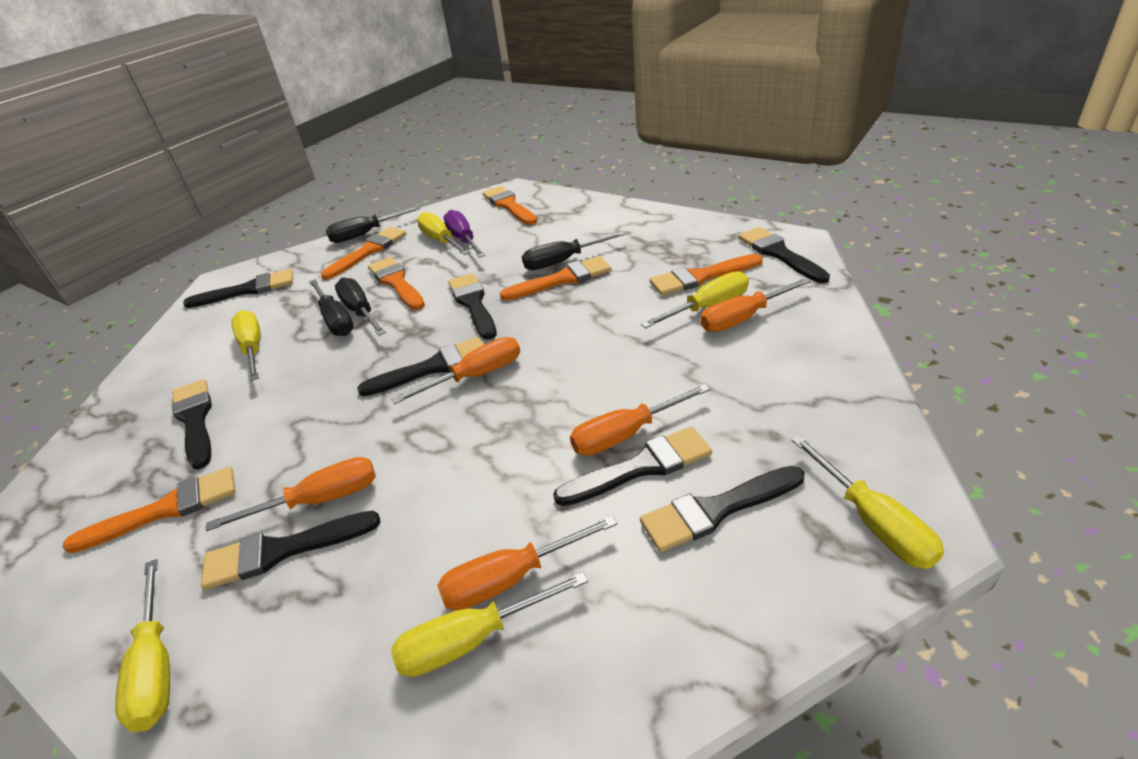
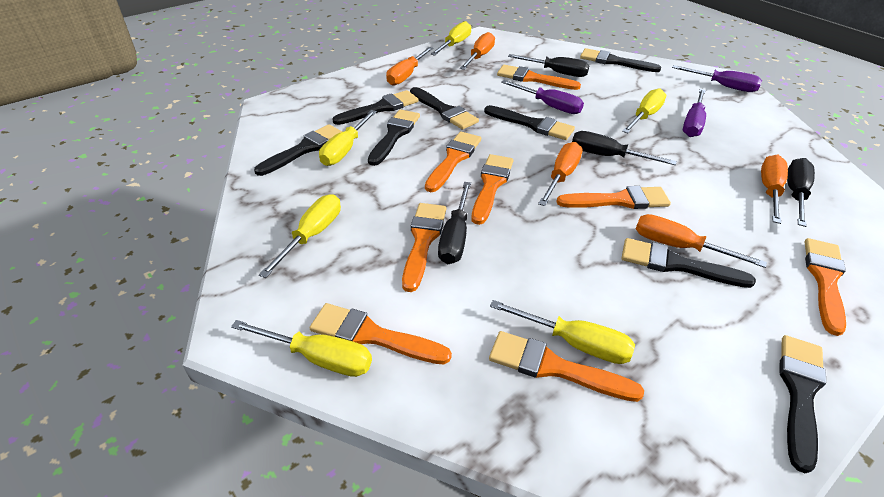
orange brush: 6 -> 8
purple screwdriver: 1 -> 3

